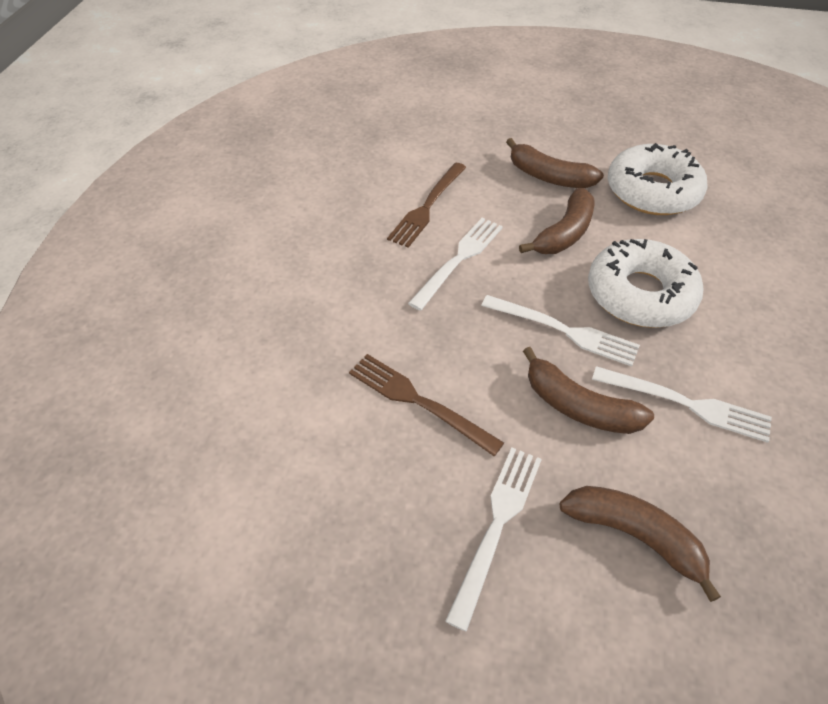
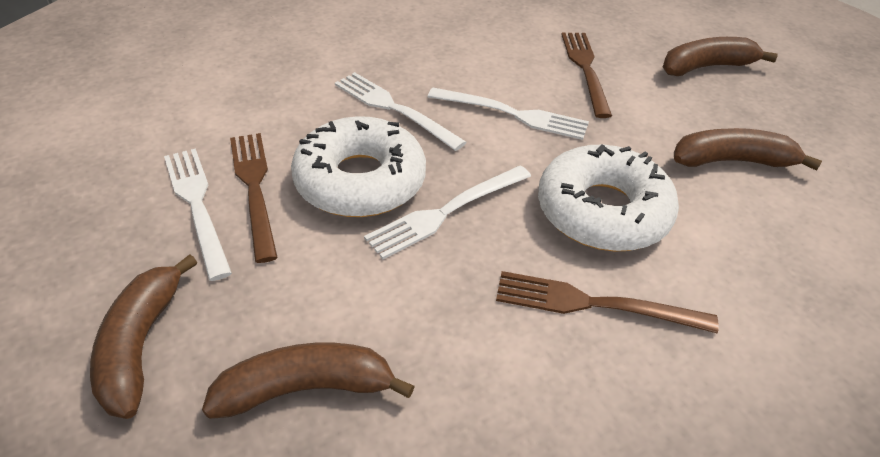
brown fork: 2 -> 3

